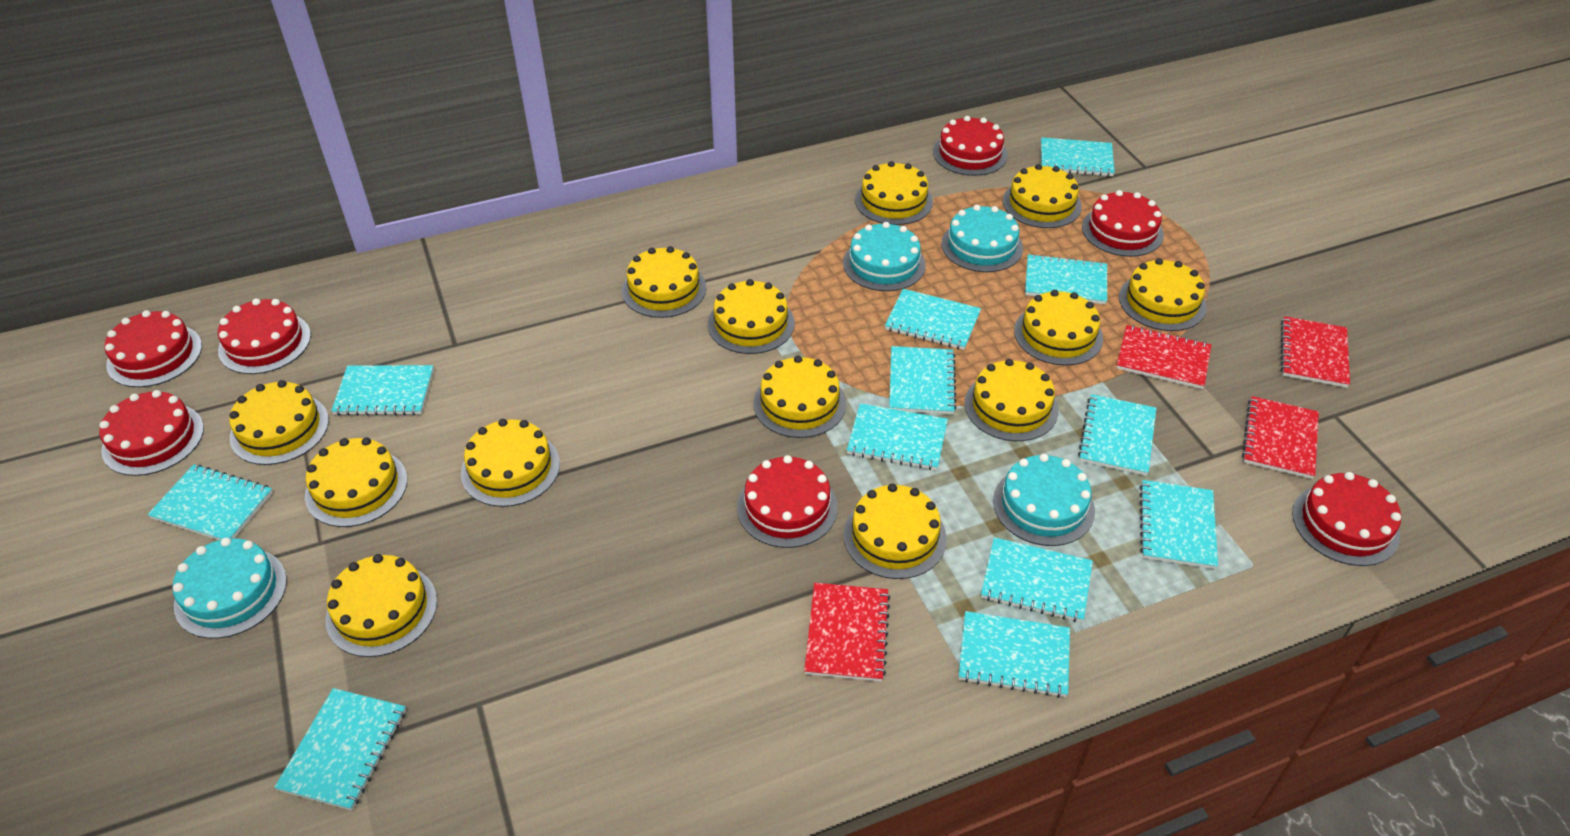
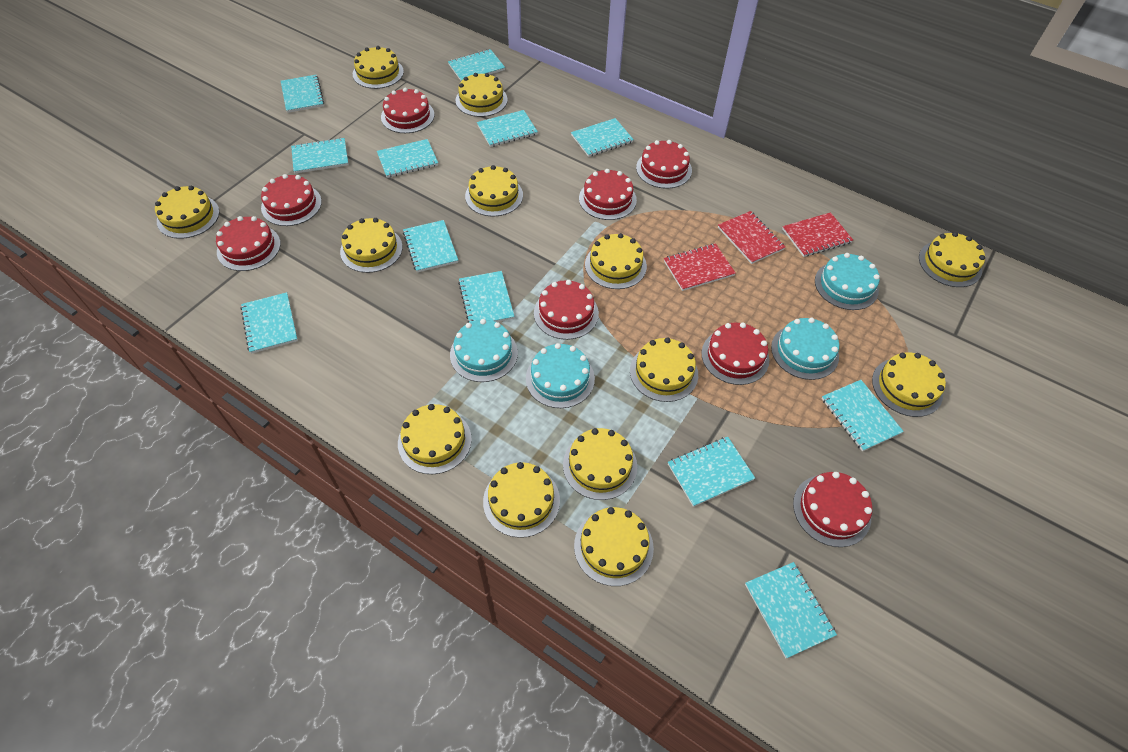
red cake: 7 -> 8
red notebook: 4 -> 3

